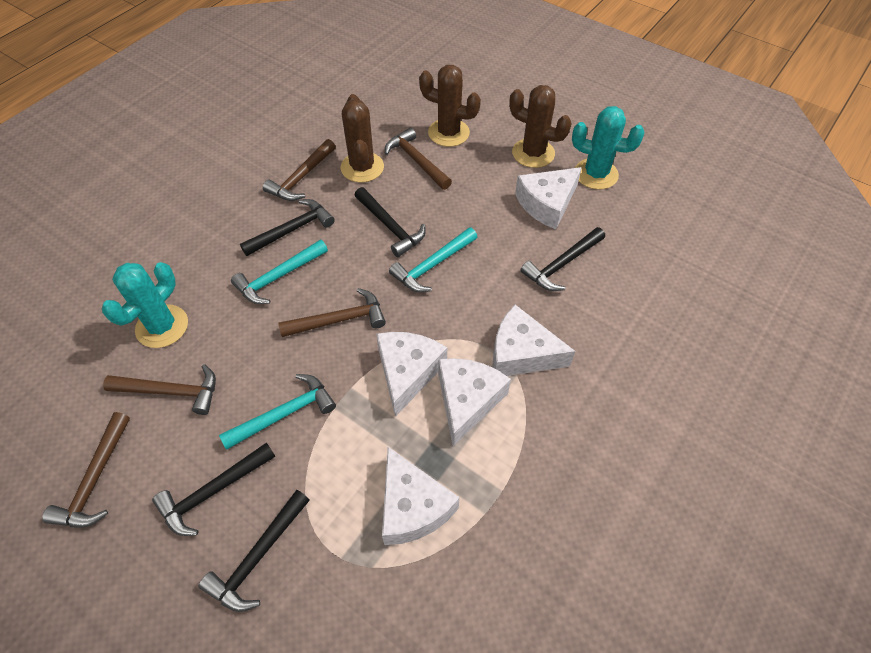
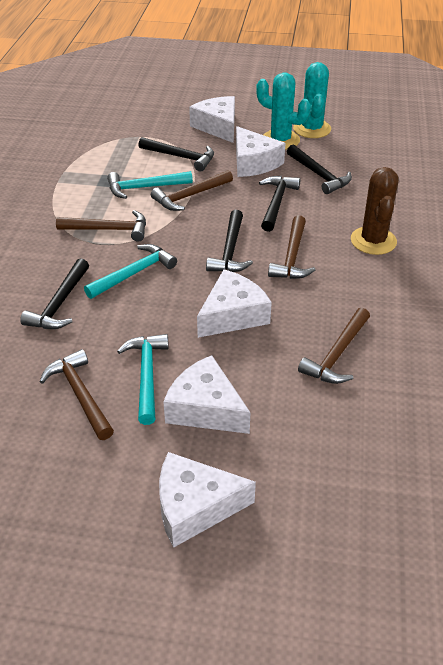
brown cactus: 3 -> 1

